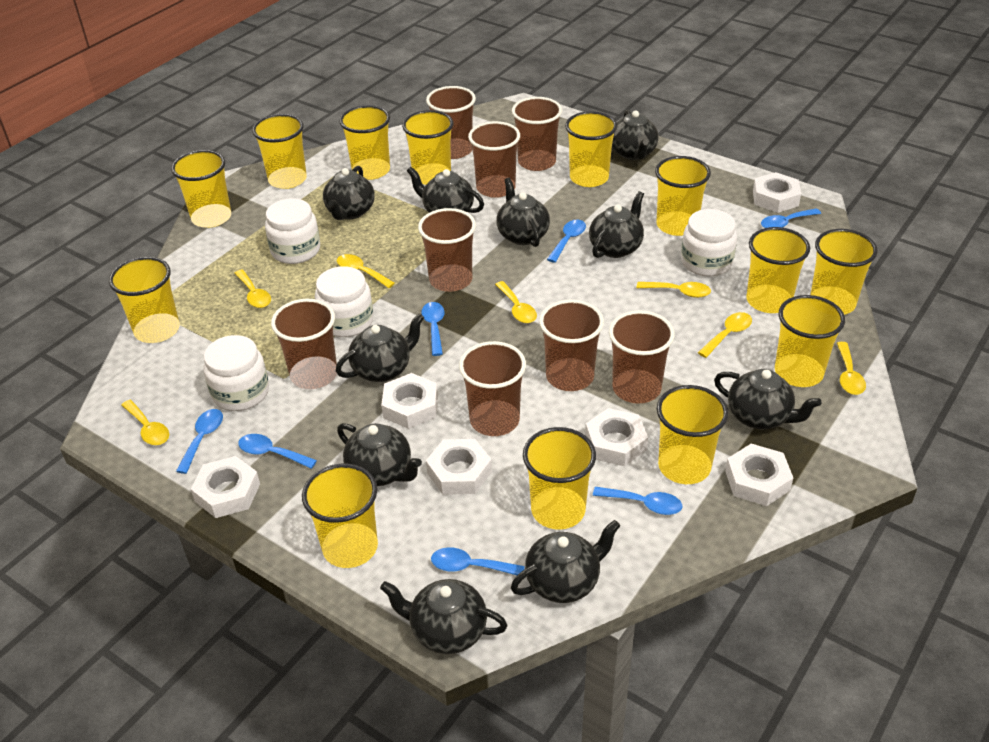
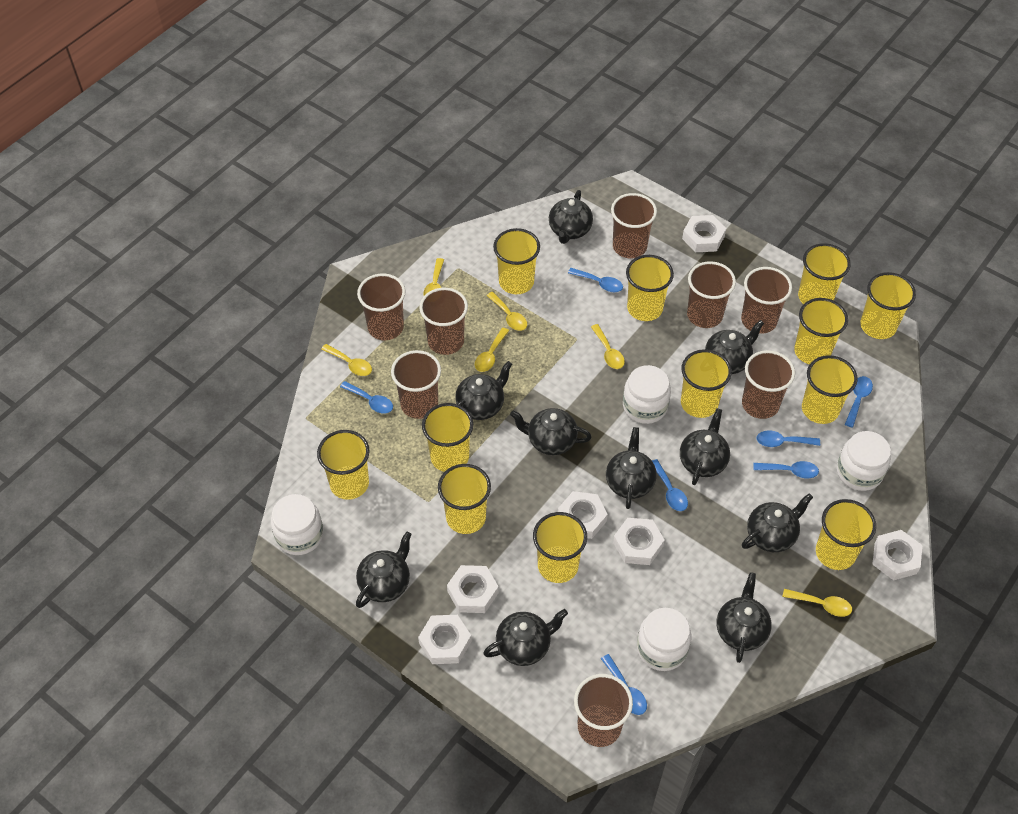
yellow cup: 13 -> 12
yellow spoon: 7 -> 6

